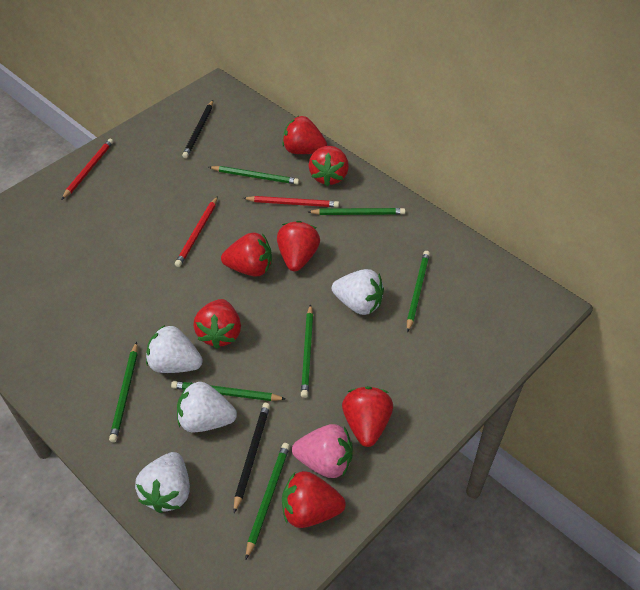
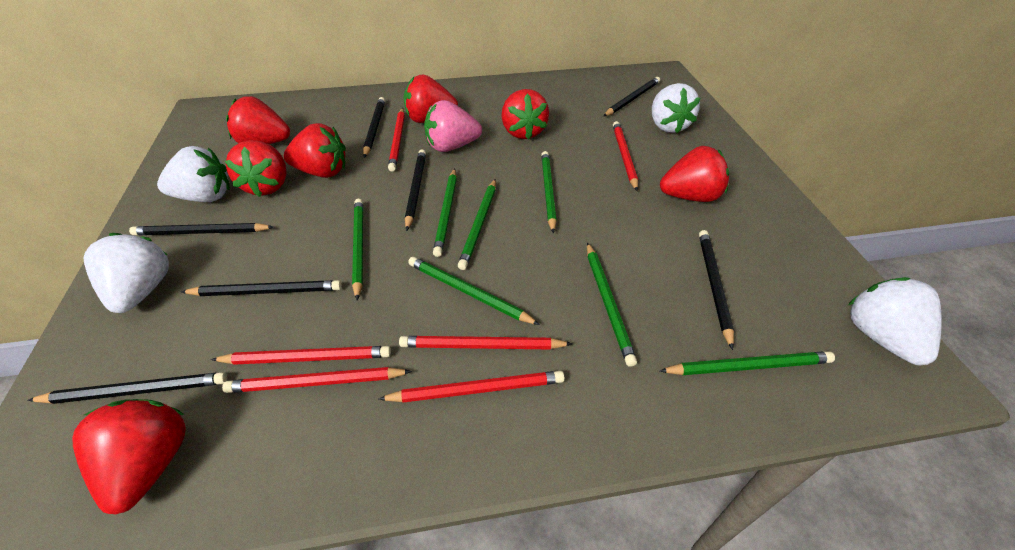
black pencil: 2 -> 7
red pencil: 3 -> 6

